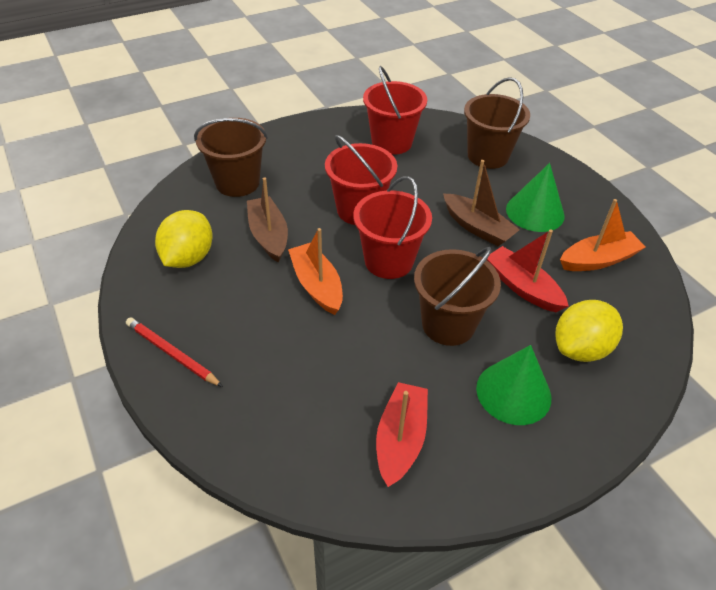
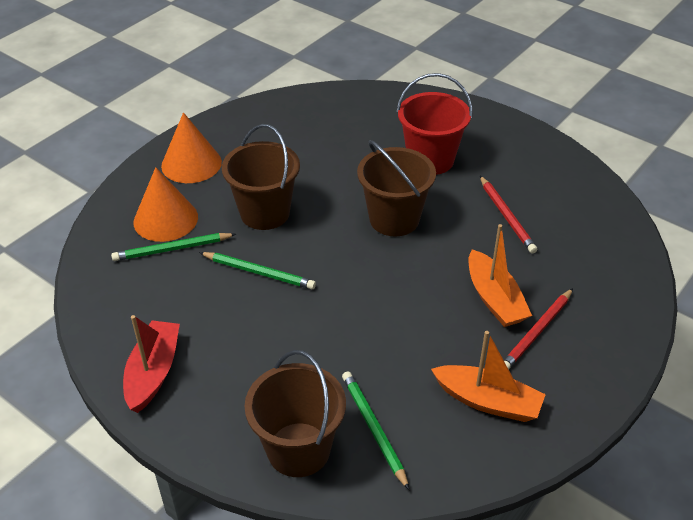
brown boat: 2 -> 0
green cone: 2 -> 0
green pencil: 0 -> 3
orange cone: 0 -> 2
red boat: 2 -> 1
red bucket: 3 -> 1
red pencil: 1 -> 2
yellow lemon: 2 -> 0

